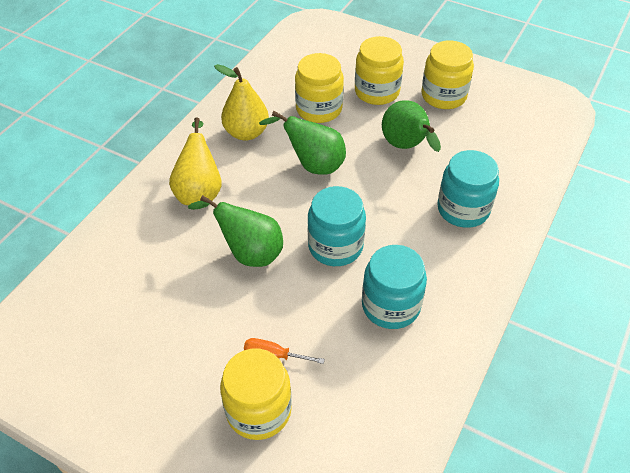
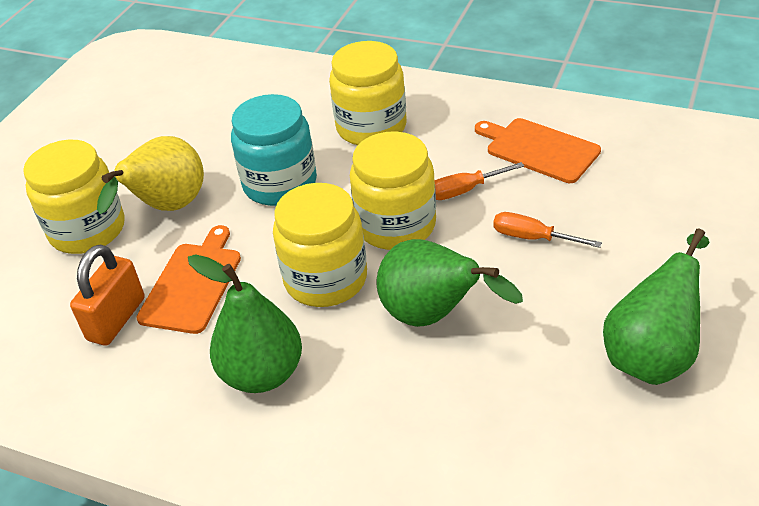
orange cutting board: 0 -> 2
orange padlock: 0 -> 1
orange screwdriver: 1 -> 2
turquoise jar: 3 -> 1
yellow pear: 2 -> 1

